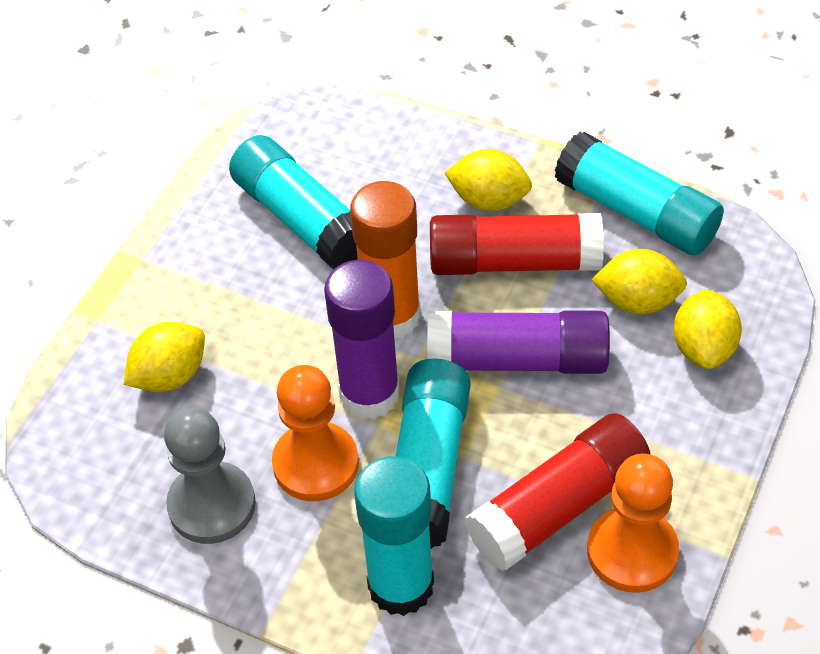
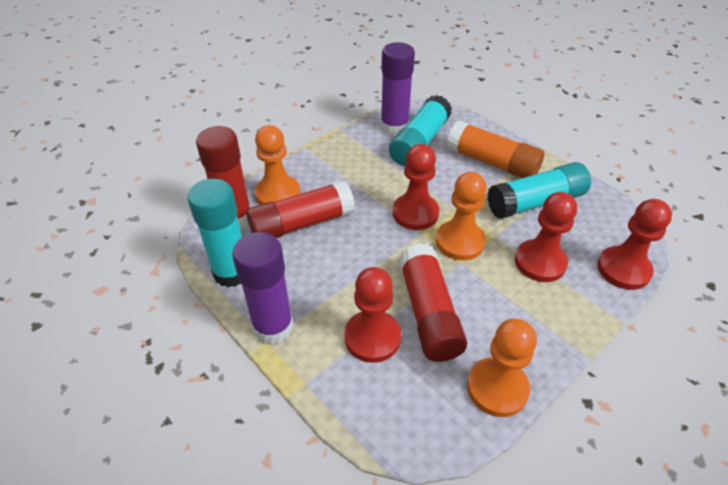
grey pawn: 1 -> 0
orange pawn: 2 -> 3
red glue stick: 2 -> 3
red pawn: 0 -> 4
turquoise glue stick: 4 -> 3
yellow lemon: 4 -> 0

